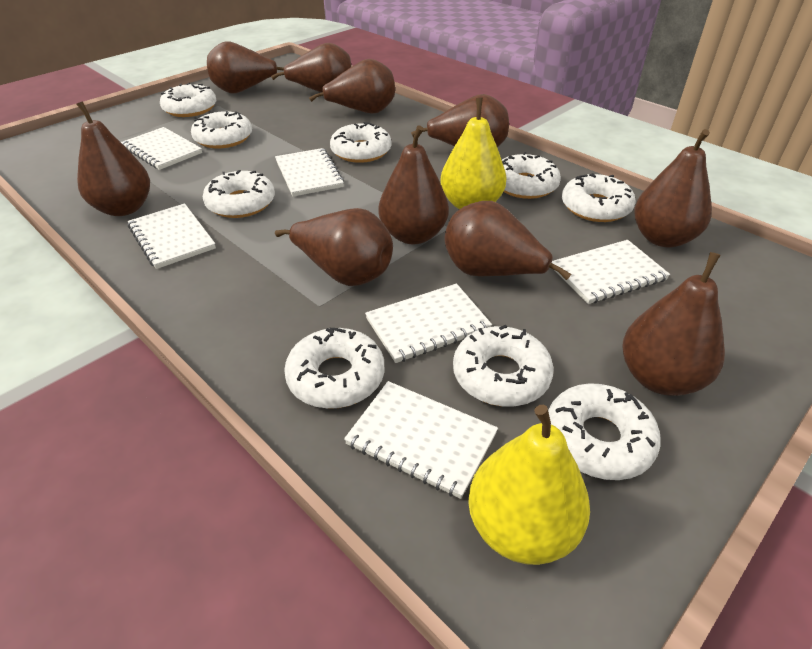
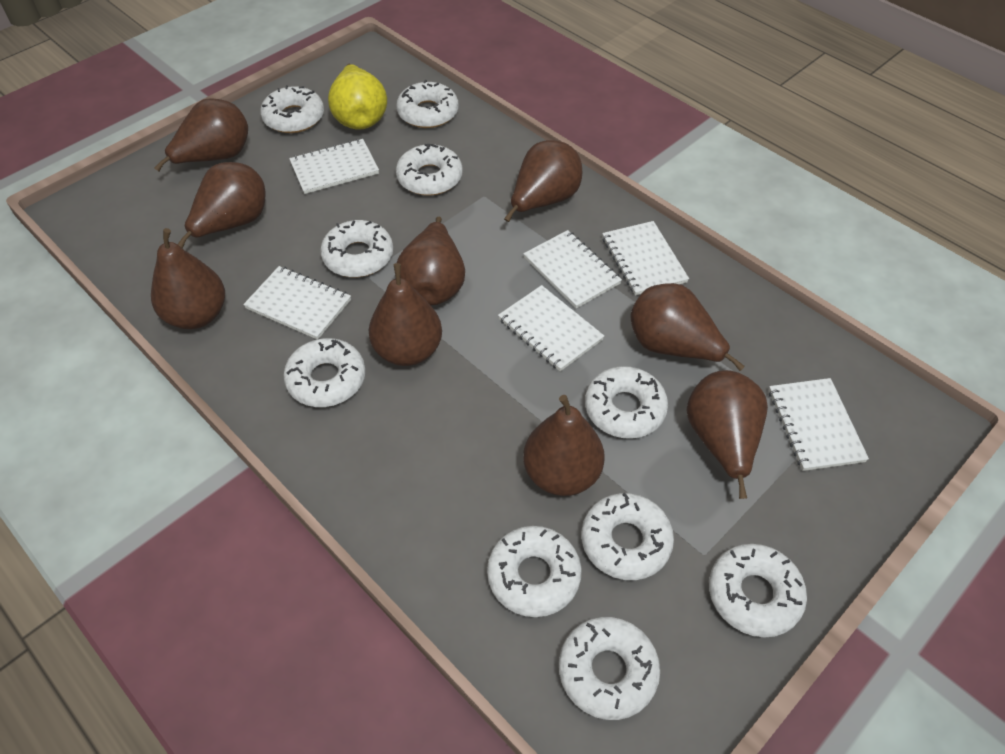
brown pear: 10 -> 9
white donut: 9 -> 10
yellow pear: 2 -> 1

